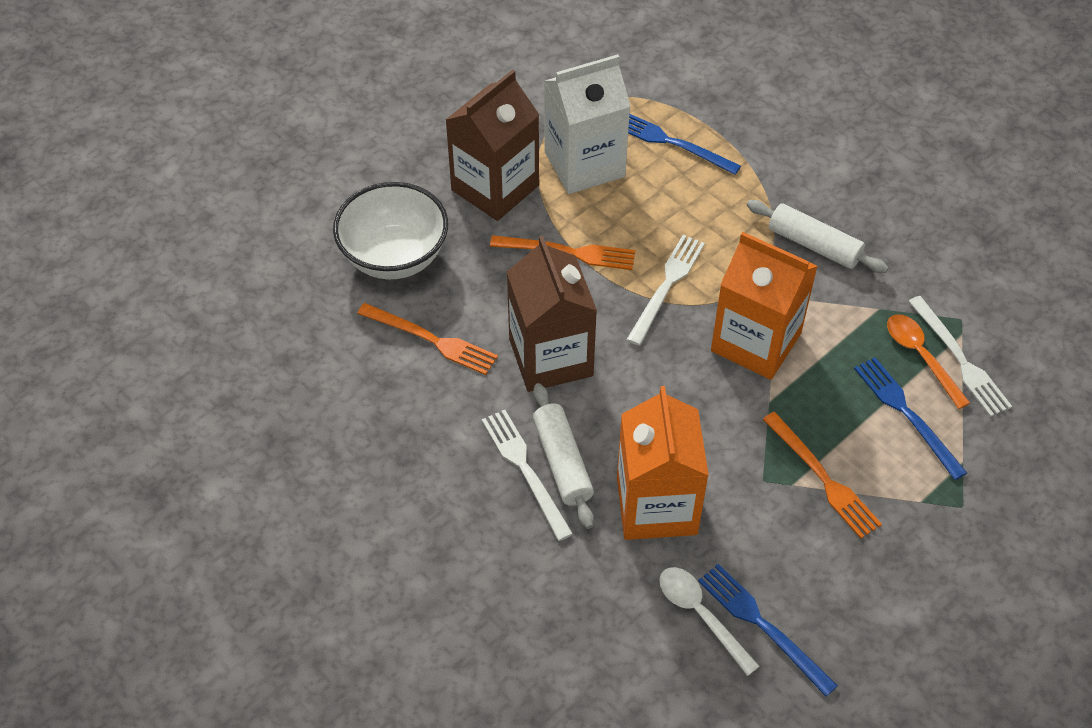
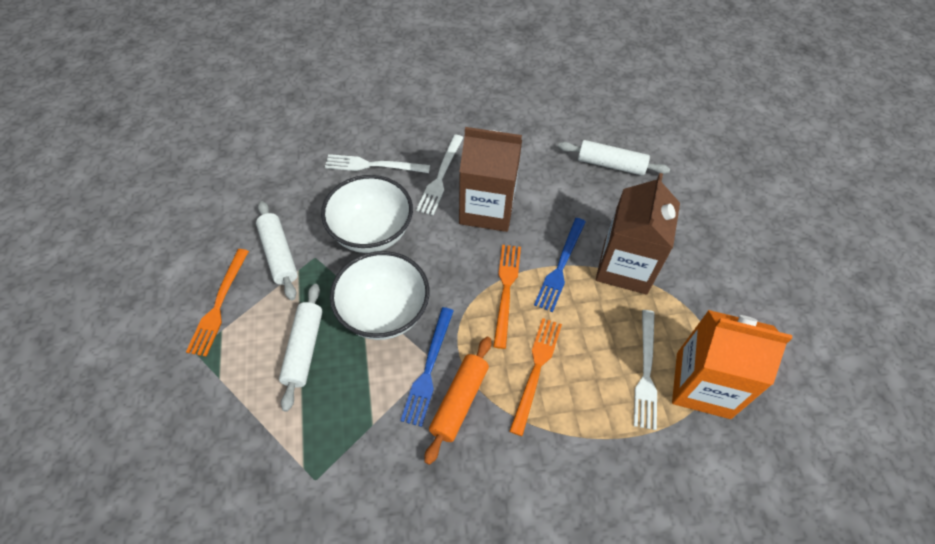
blue fork: 3 -> 2
orange carton: 2 -> 1
orange rolling pin: 0 -> 1
orange spoon: 1 -> 0
white bowl: 1 -> 2
white carton: 1 -> 0
white rolling pin: 2 -> 3
white spoon: 1 -> 0

